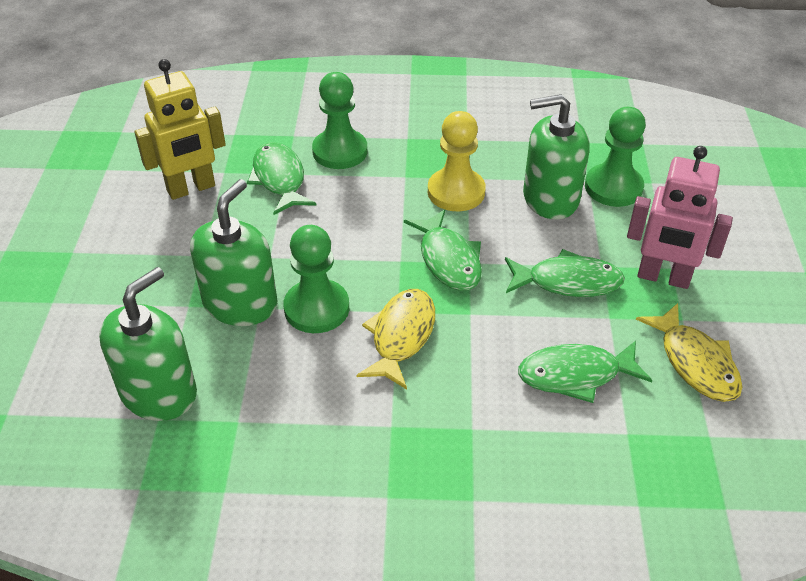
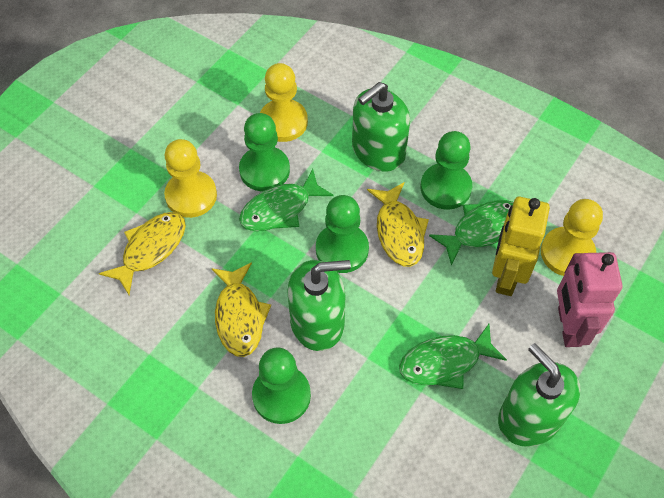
green fish: 4 -> 3
green pawn: 3 -> 4
yellow fish: 2 -> 3
yellow pawn: 1 -> 3

